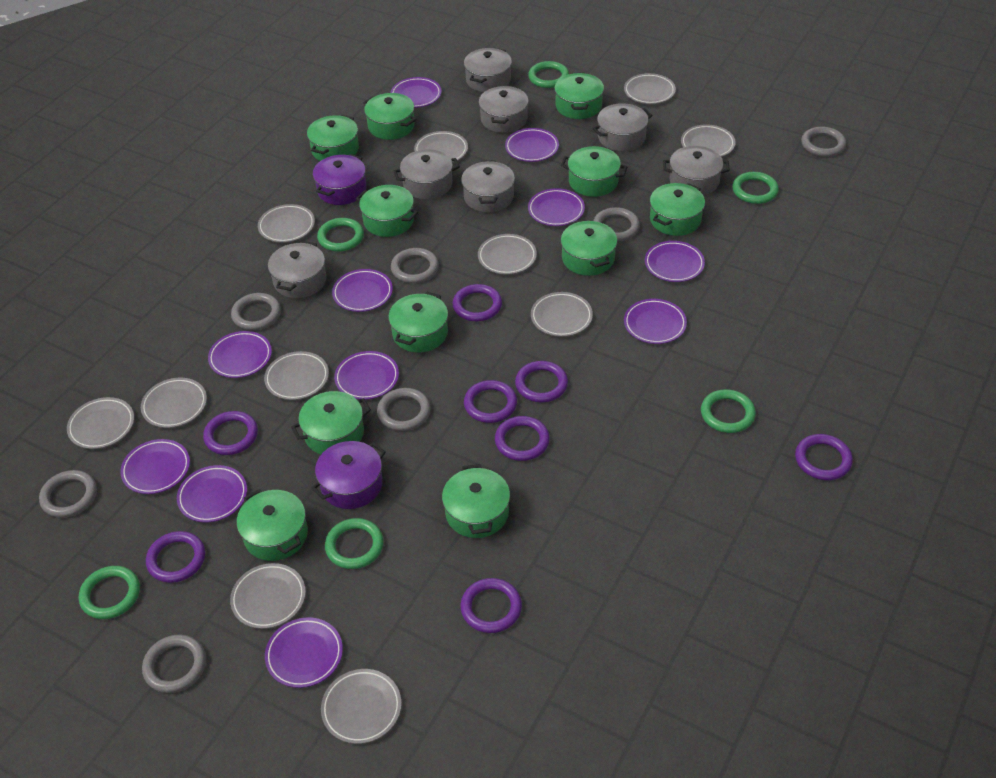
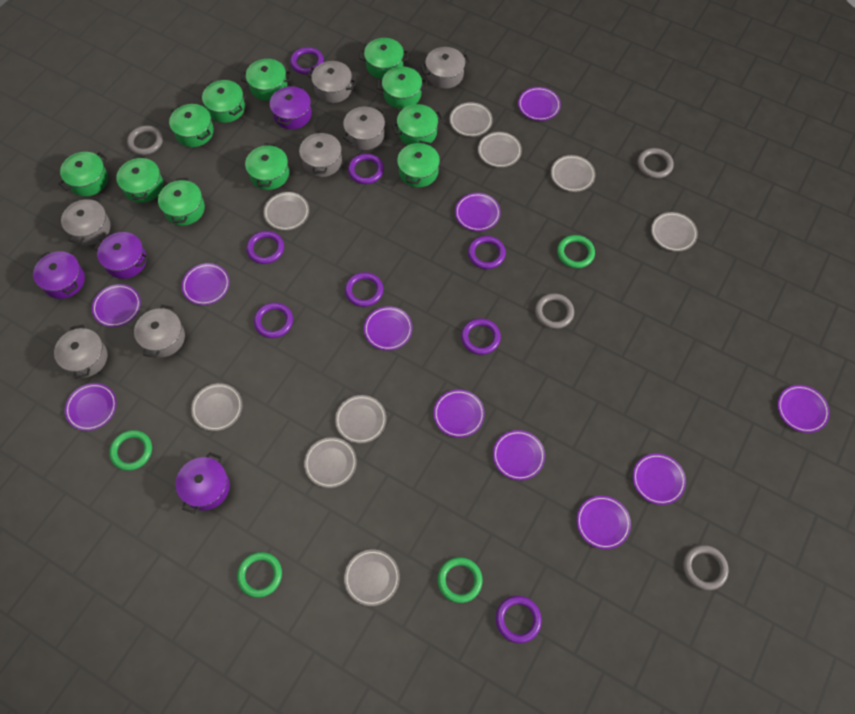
green ring: 6 -> 4
grey plate: 11 -> 9
grey ring: 7 -> 4
purple pot: 2 -> 4

